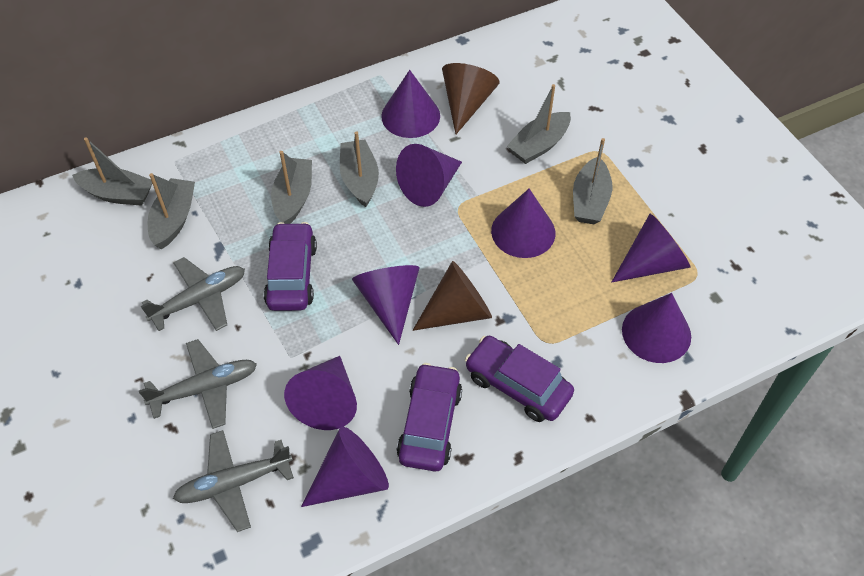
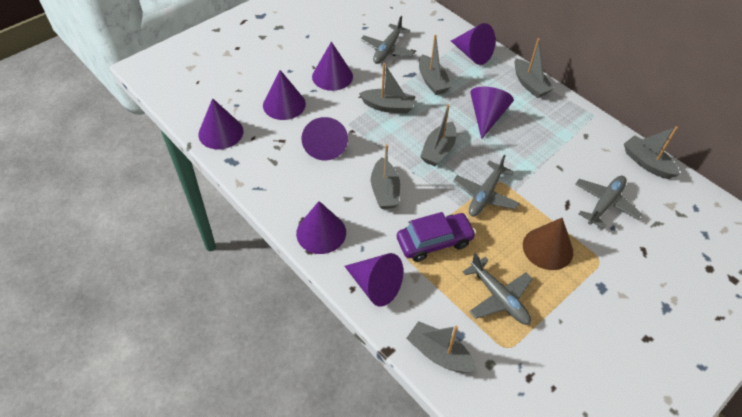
brown cone: 2 -> 1
grey boat: 6 -> 7
grey plane: 3 -> 4
purple car: 3 -> 1

